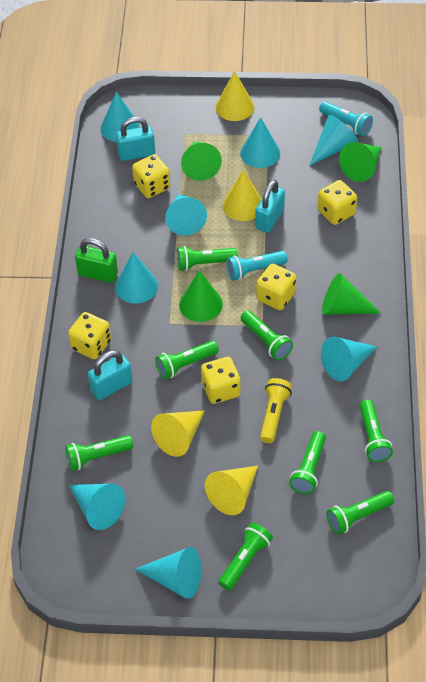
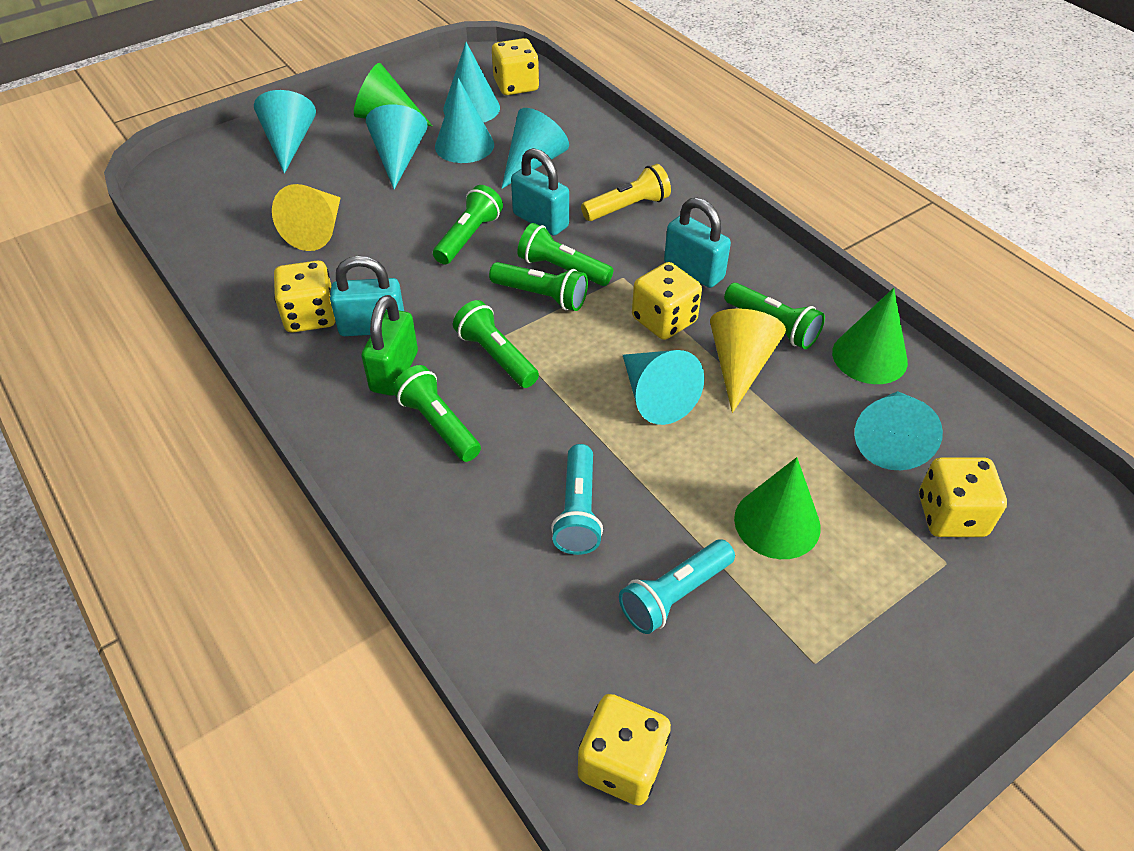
green cone: 4 -> 3
green flashlight: 8 -> 6
turquoise cone: 8 -> 7
yellow cone: 4 -> 2

